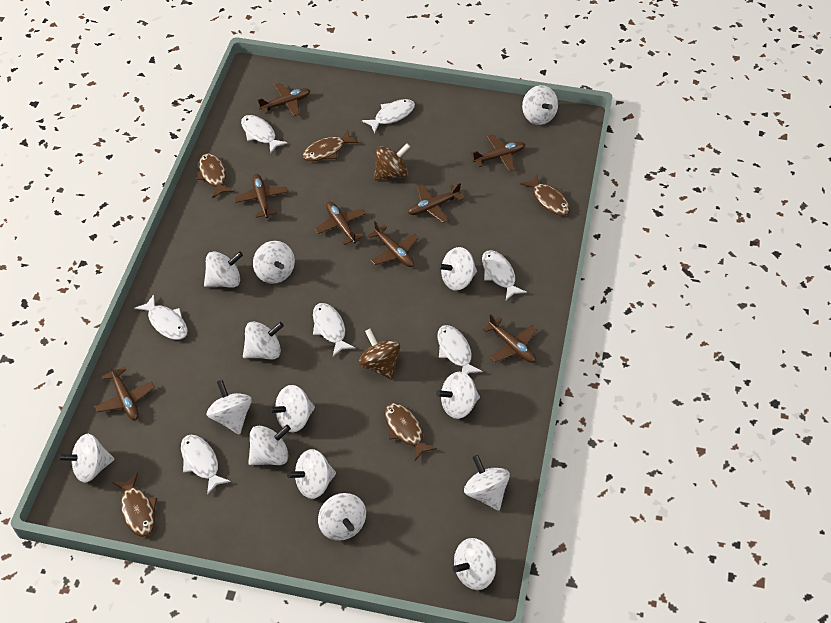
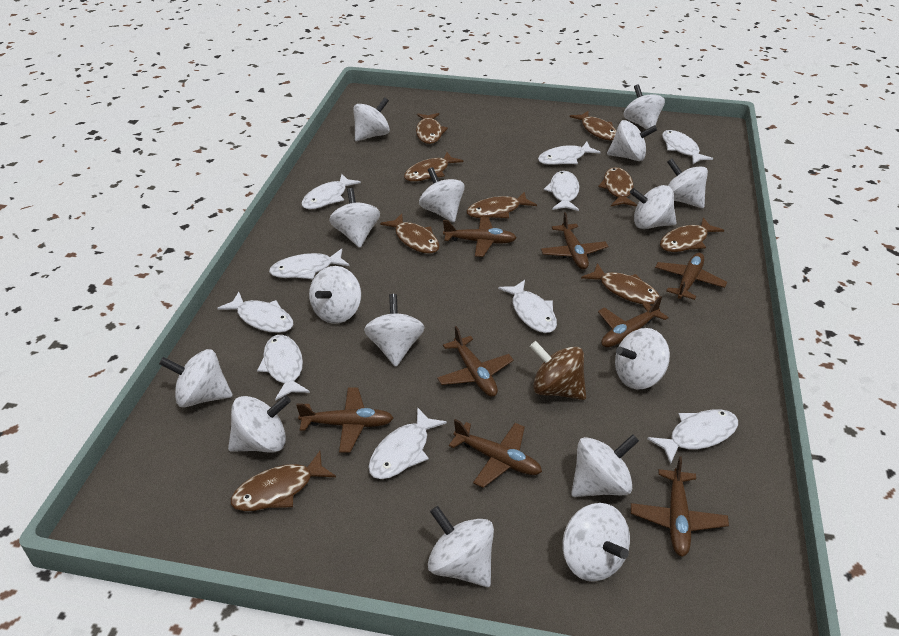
brown fish: 5 -> 9
brown spinning top: 2 -> 1
white fish: 7 -> 10
white spinning top: 14 -> 15

